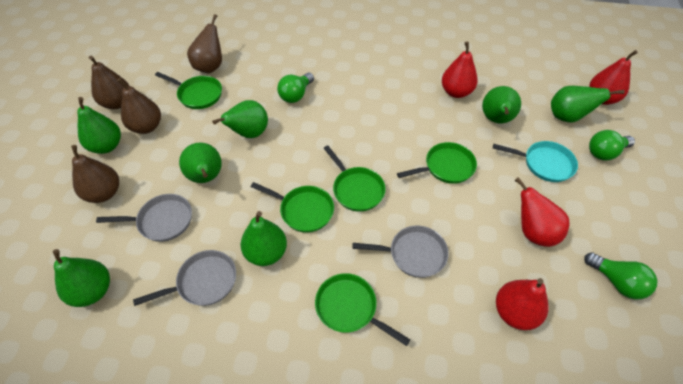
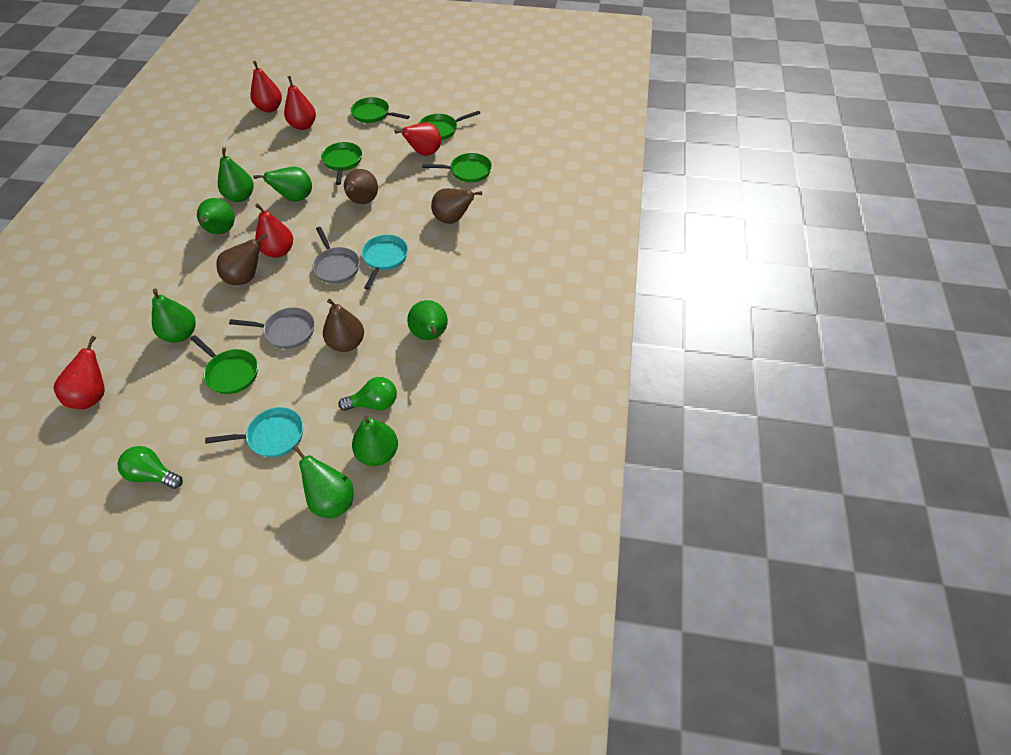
green light bulb: 3 -> 2
grey pan: 3 -> 2
red pear: 4 -> 5
turquoise pan: 1 -> 2

